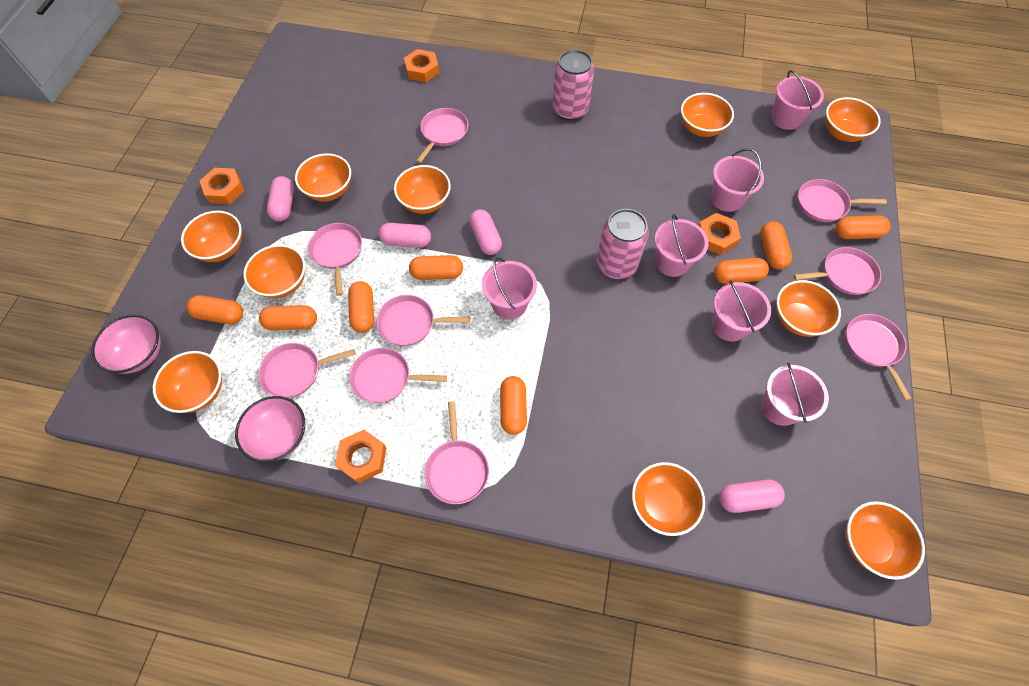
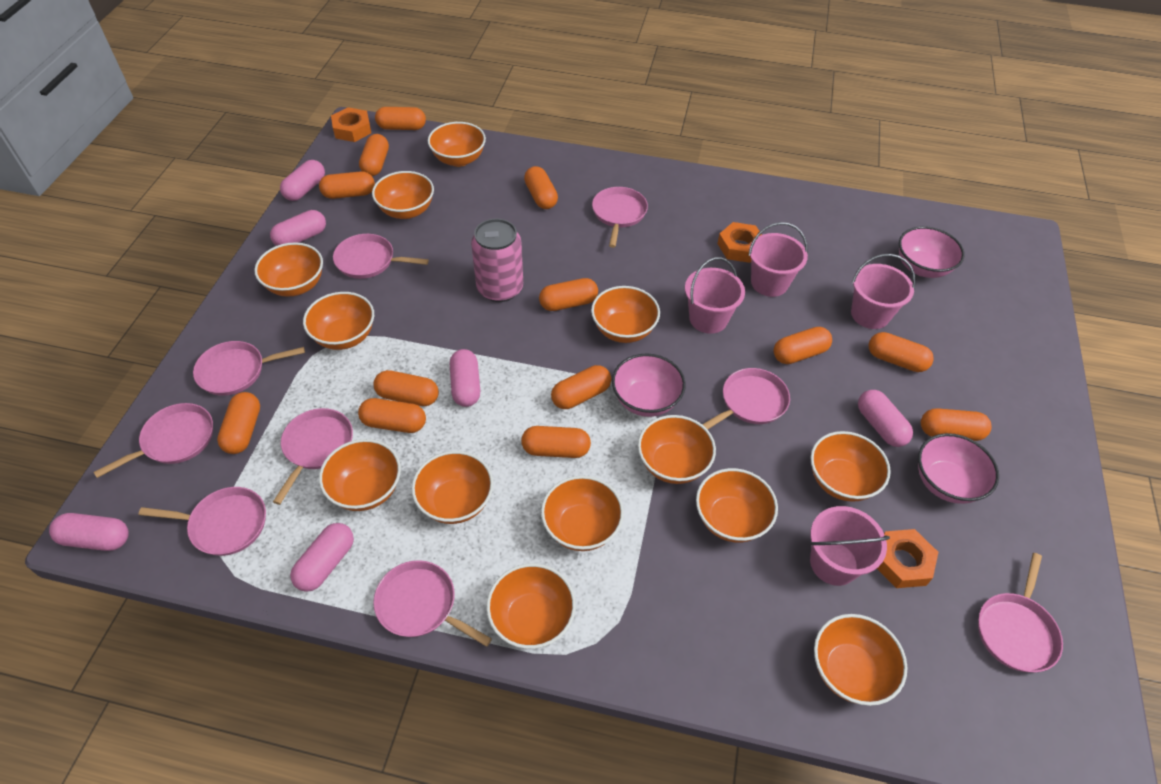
orange bowl: 10 -> 13
orange capsule: 8 -> 13
orange nut: 4 -> 3
pink bowl: 2 -> 3
pink bucket: 6 -> 4
pink can: 2 -> 1
pink capsule: 4 -> 6

